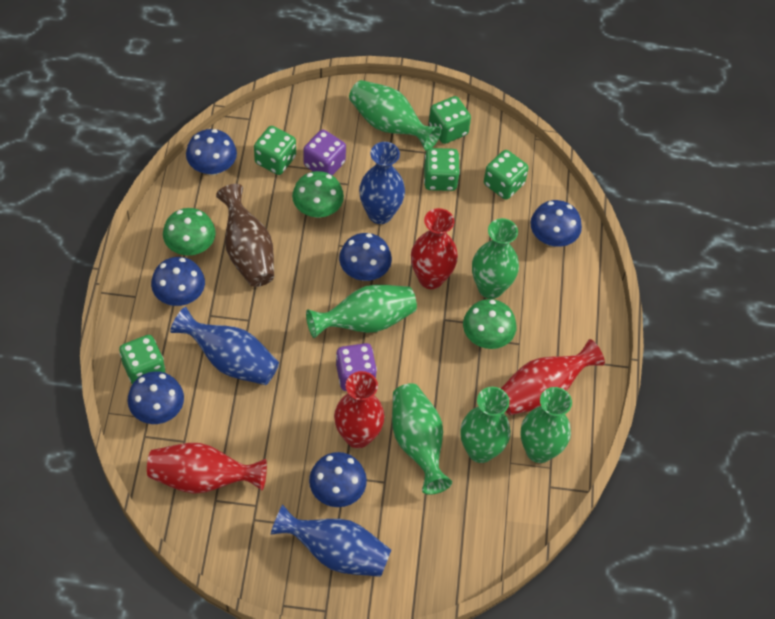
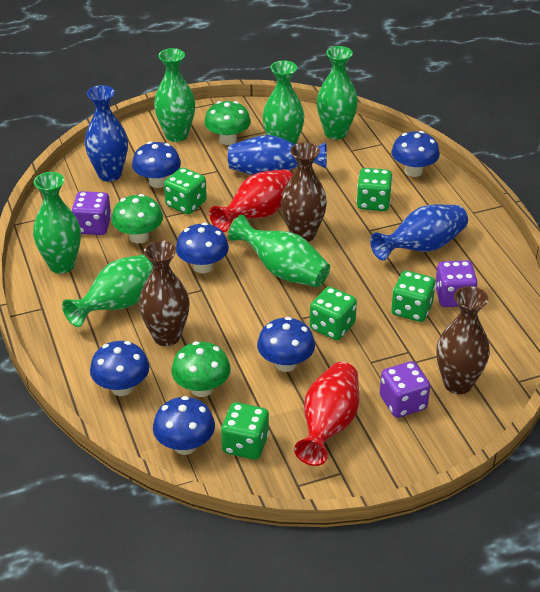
brown vase: 1 -> 3
purple dice: 2 -> 3
red vase: 4 -> 2

